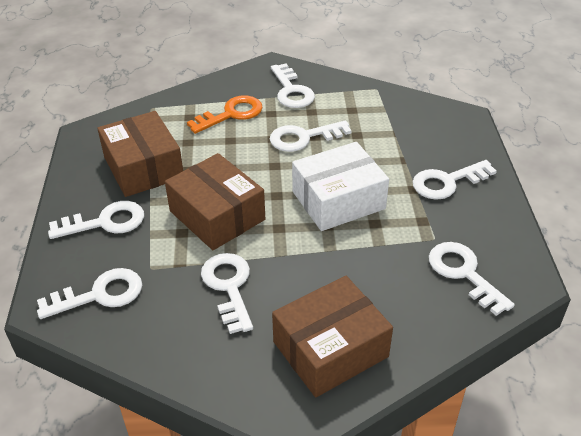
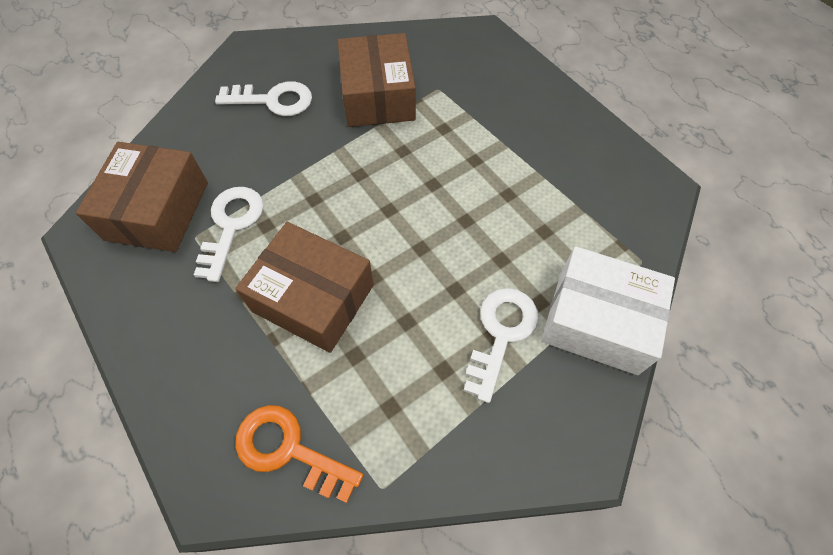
white key: 7 -> 3

